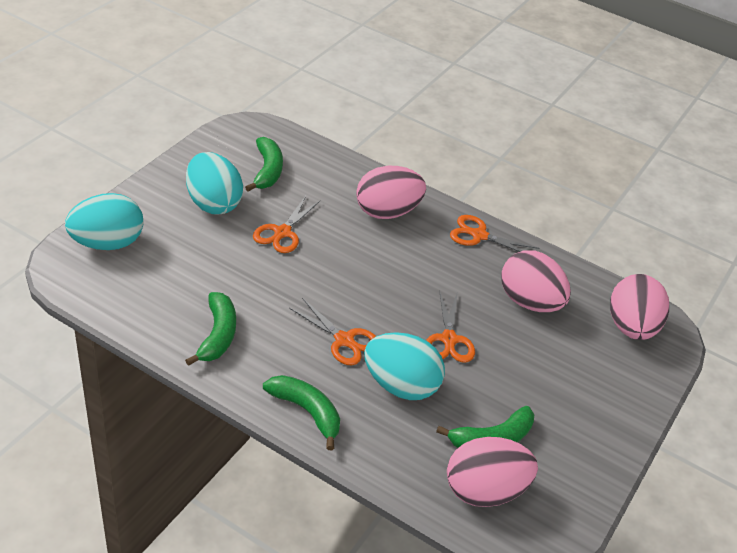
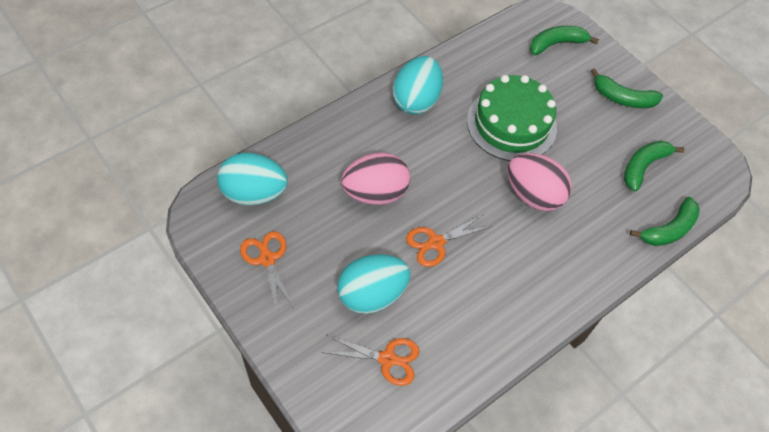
green cake: 0 -> 1
orange scissors: 4 -> 3
pink egg: 4 -> 2

